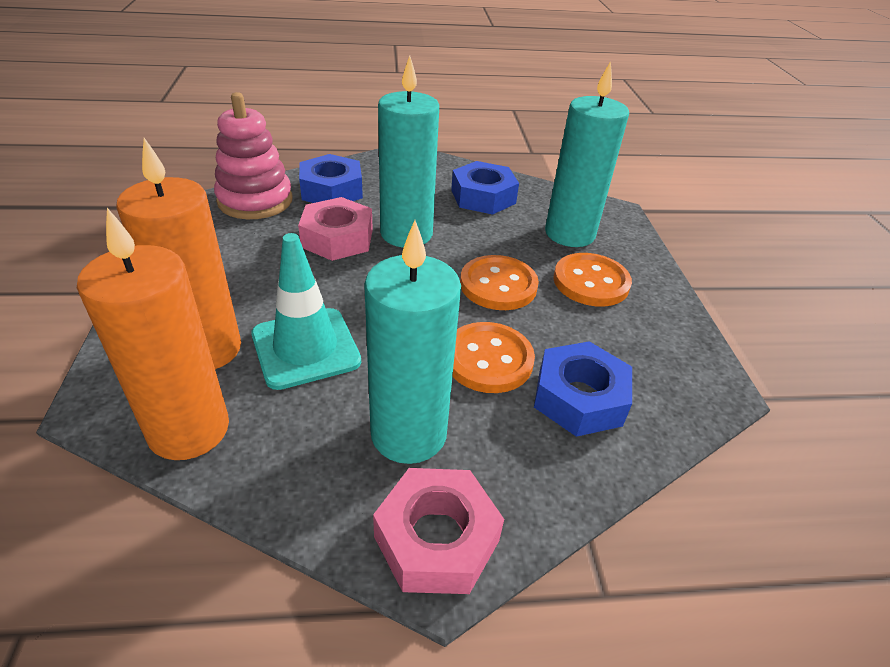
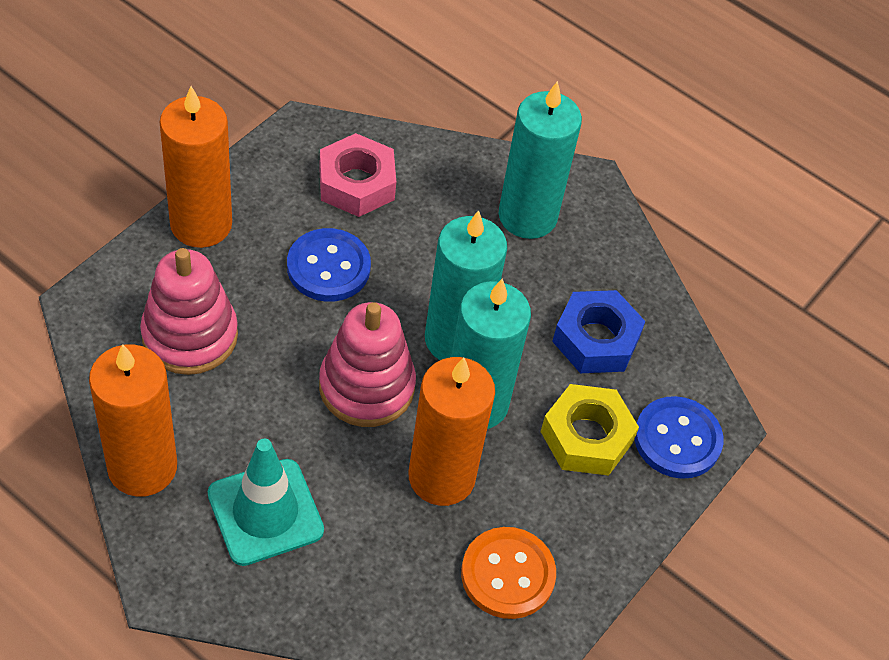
blue button: 0 -> 2
blue nut: 3 -> 1
orange button: 3 -> 1
orange candle: 2 -> 3
pink nut: 2 -> 1
pink stacking toy: 1 -> 2
yellow nut: 0 -> 1

